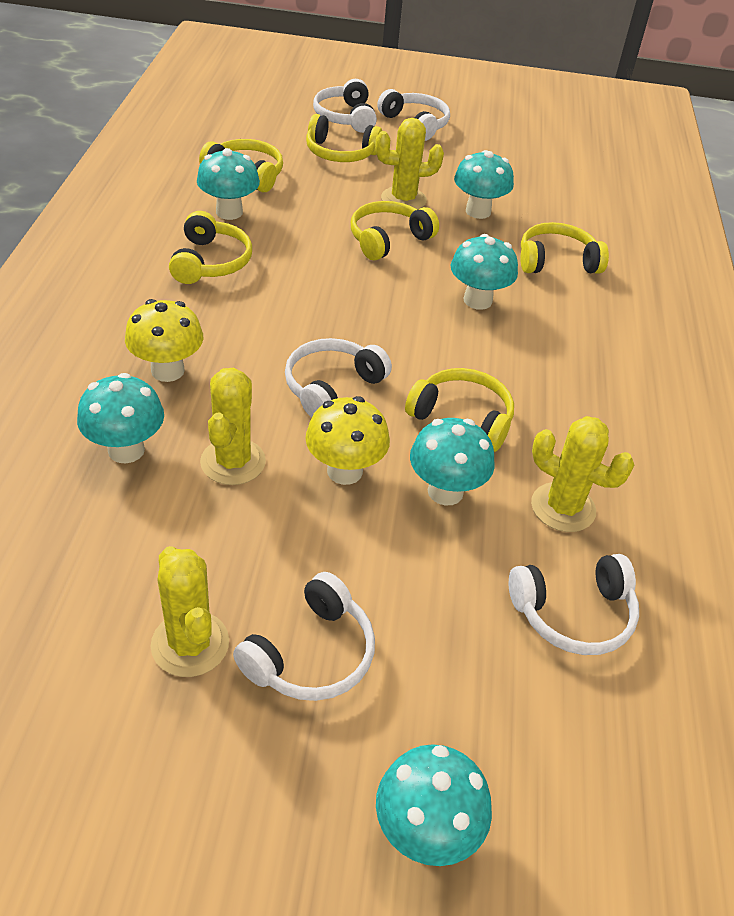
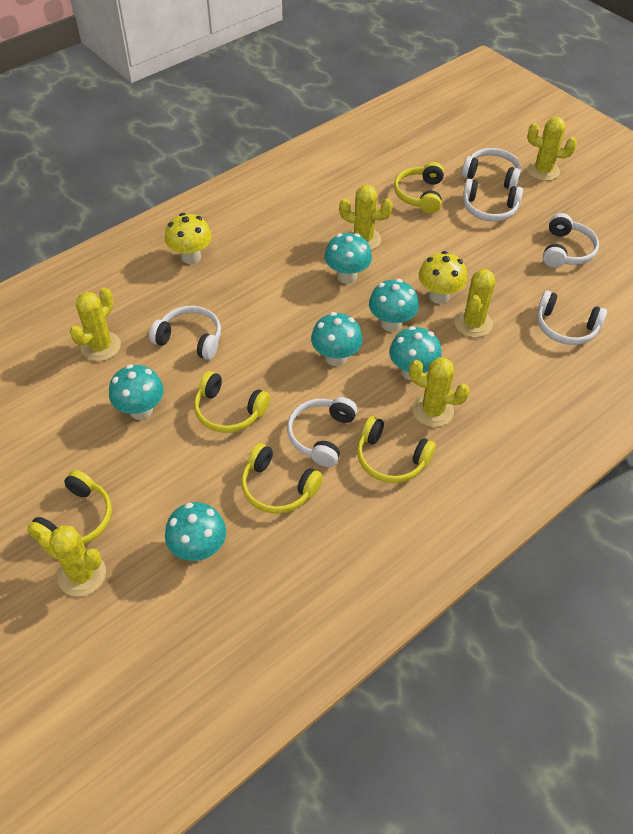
white headphones: 5 -> 6
yellow cactus: 4 -> 6
yellow headphones: 6 -> 5

